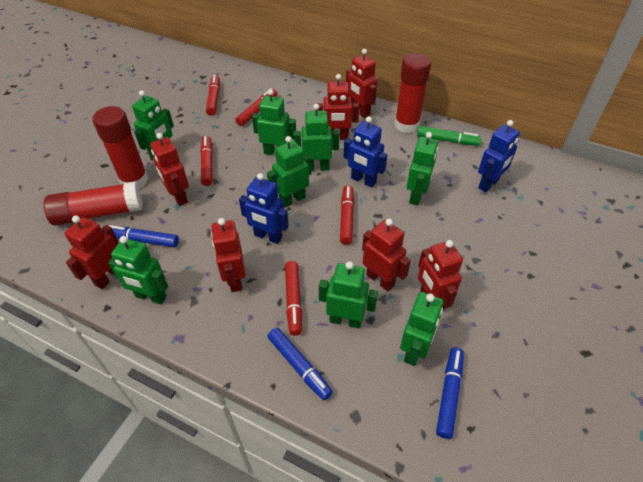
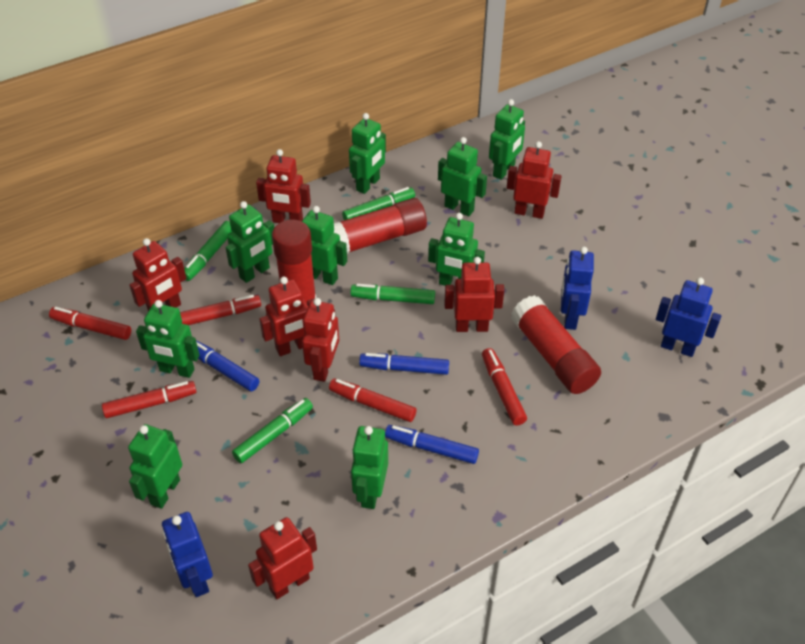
green marker: 1 -> 4
green robot: 8 -> 9

